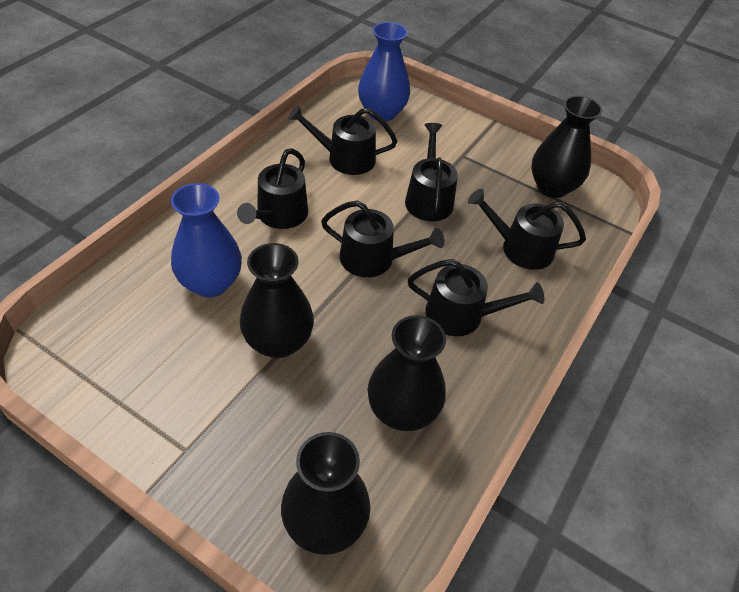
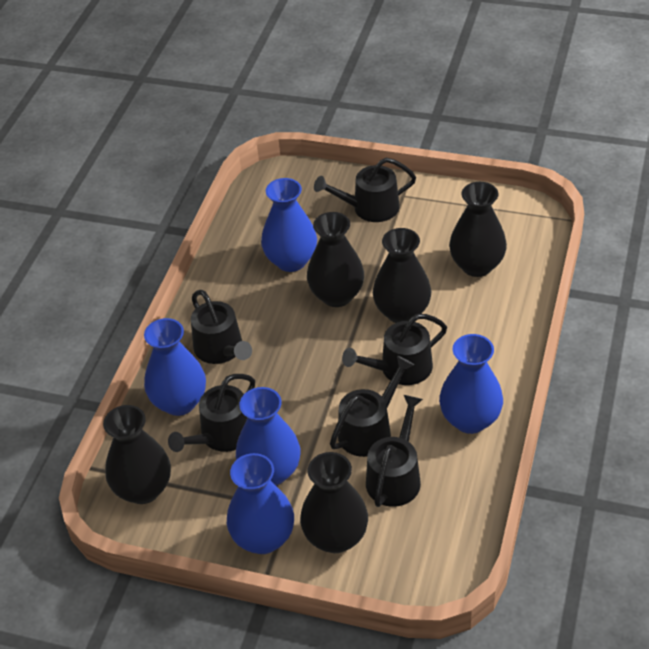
black vase: 4 -> 5
blue vase: 2 -> 5

